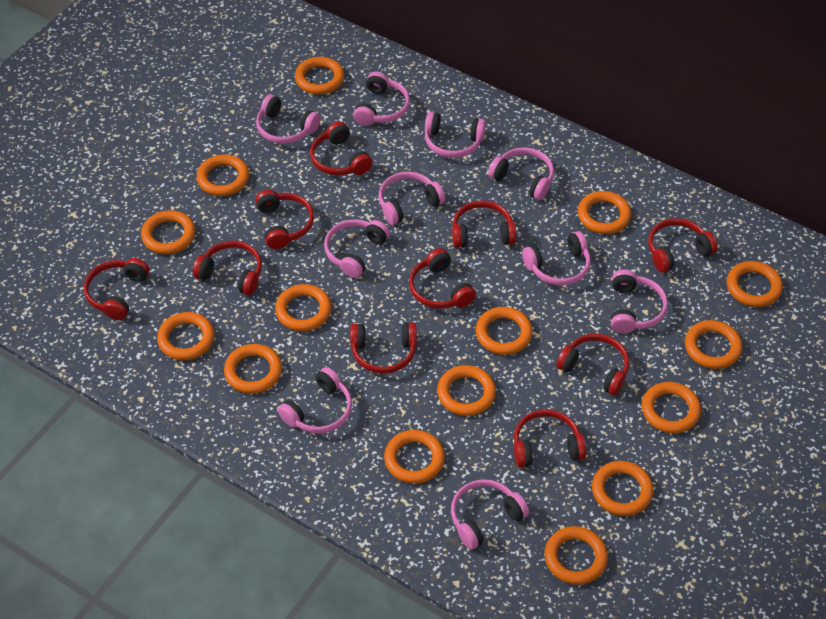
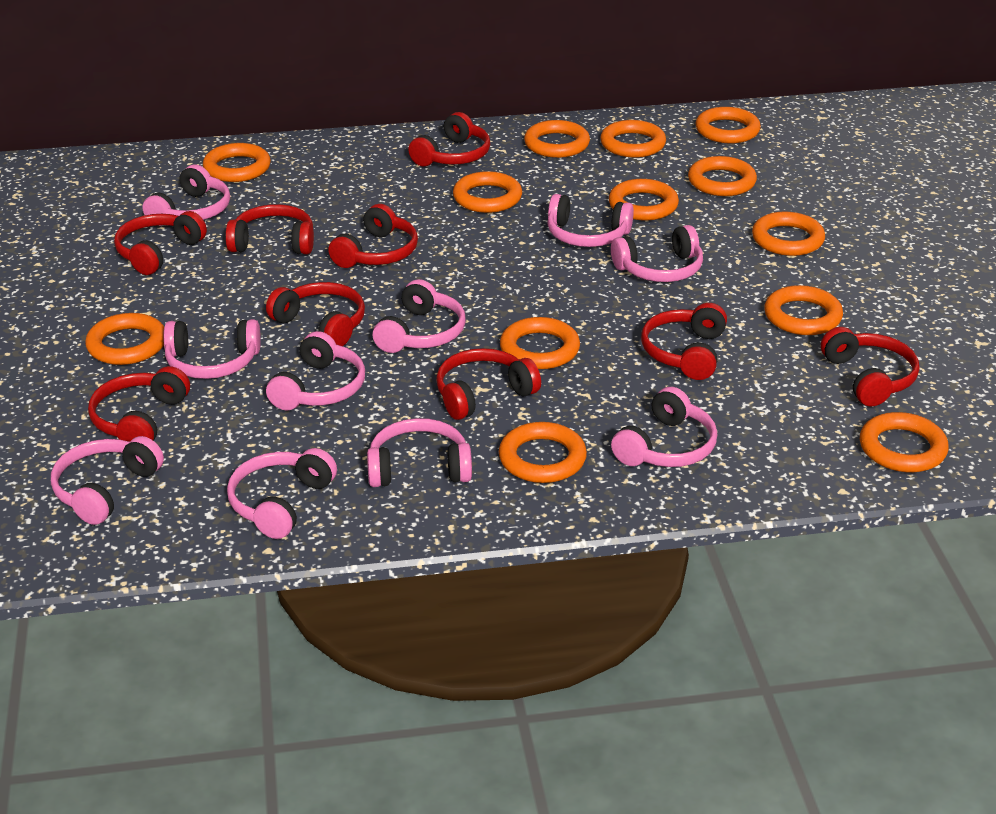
orange ring: 15 -> 13
red headphones: 10 -> 9

